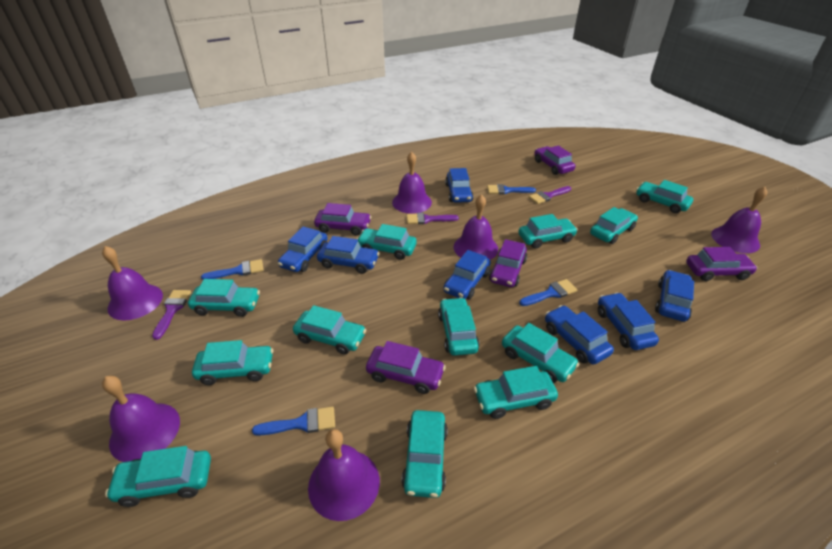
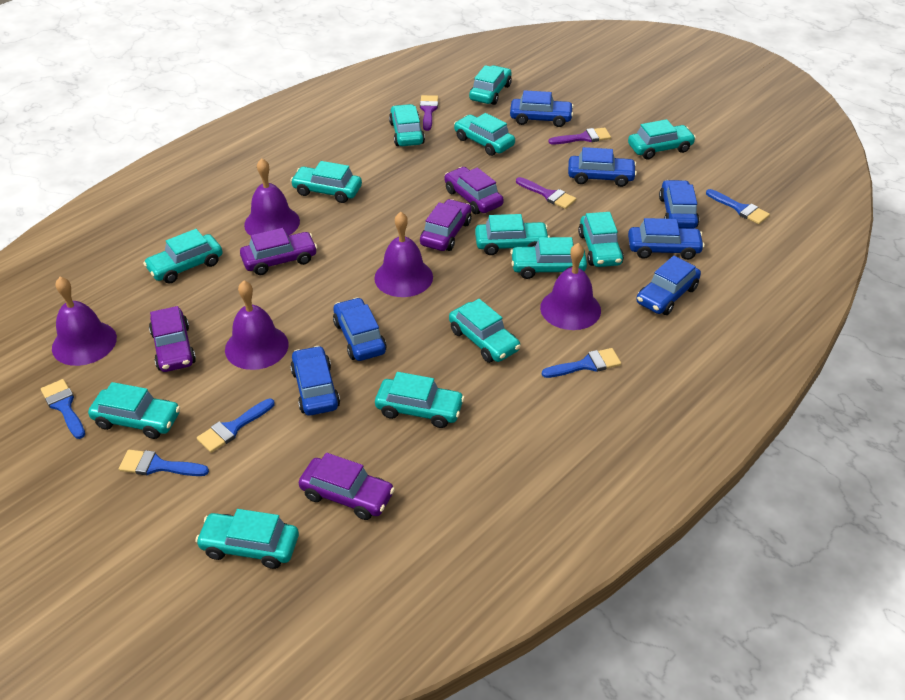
blue brush: 4 -> 5
purple bell: 6 -> 5
turquoise car: 12 -> 13

